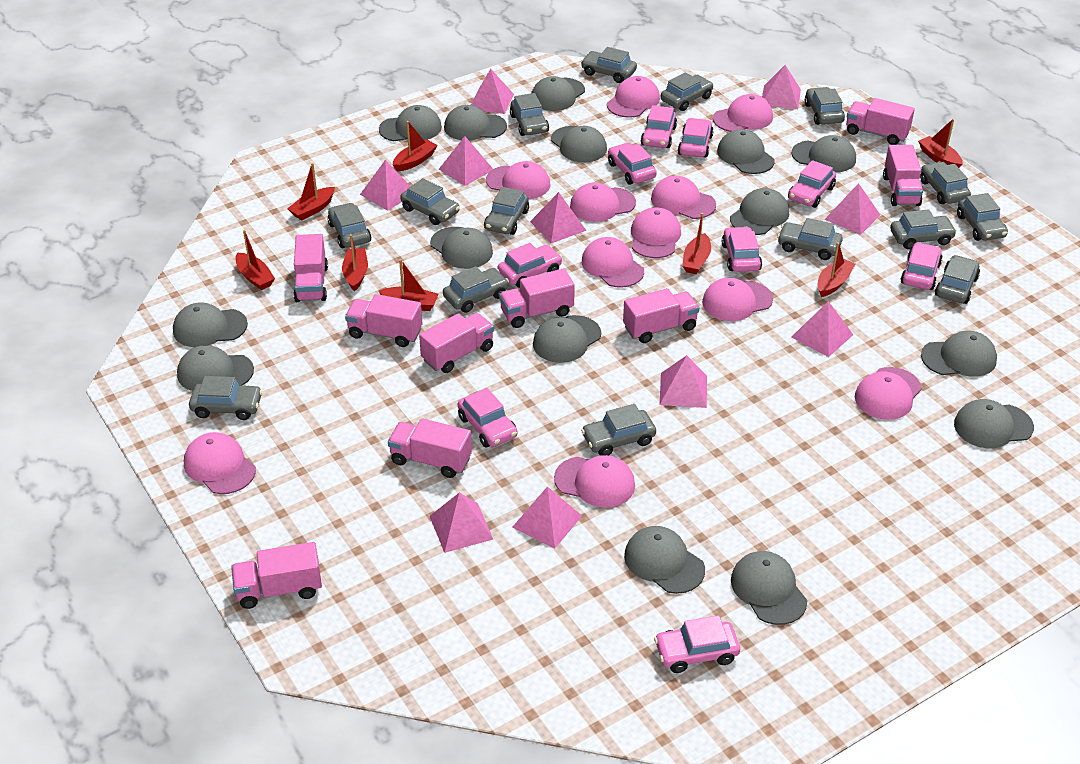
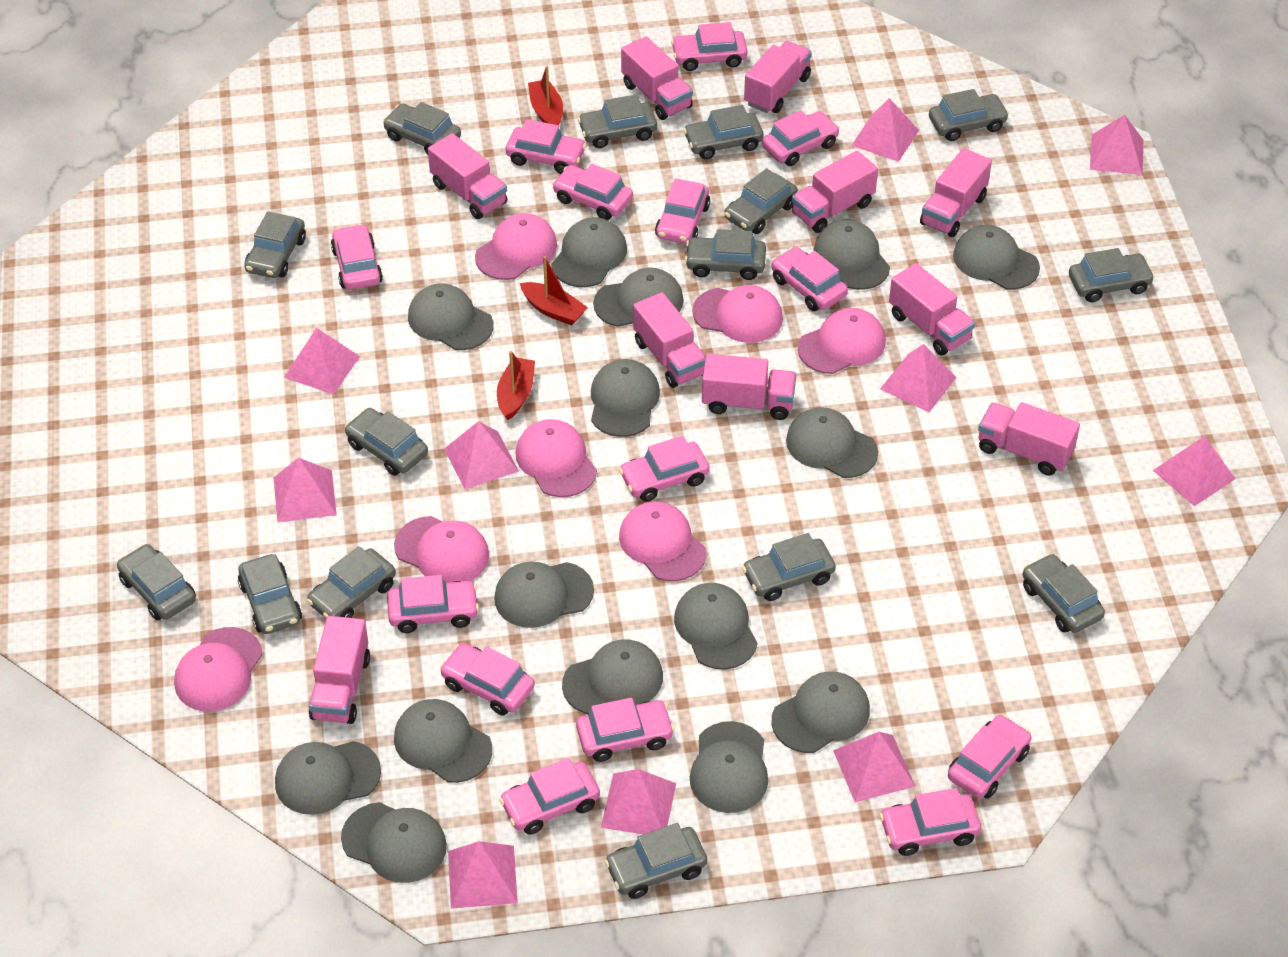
pink cap: 11 -> 7
pink car: 9 -> 14
pink truck: 9 -> 10
red boat: 8 -> 3

